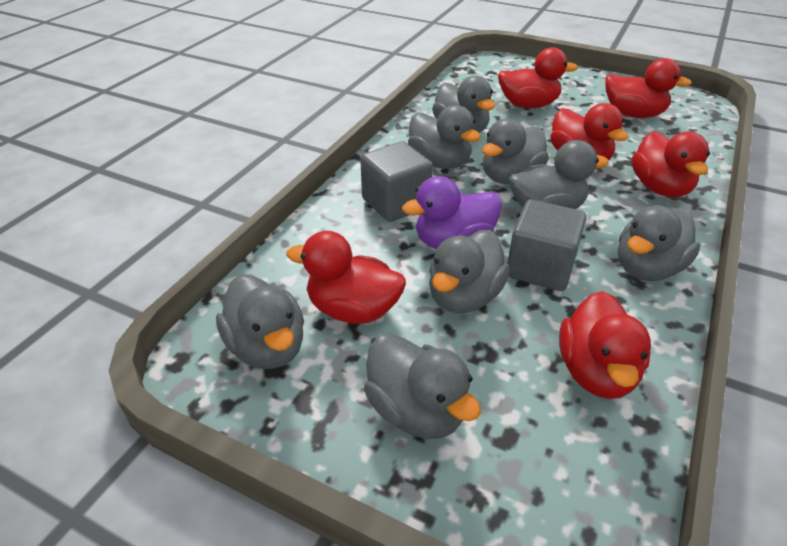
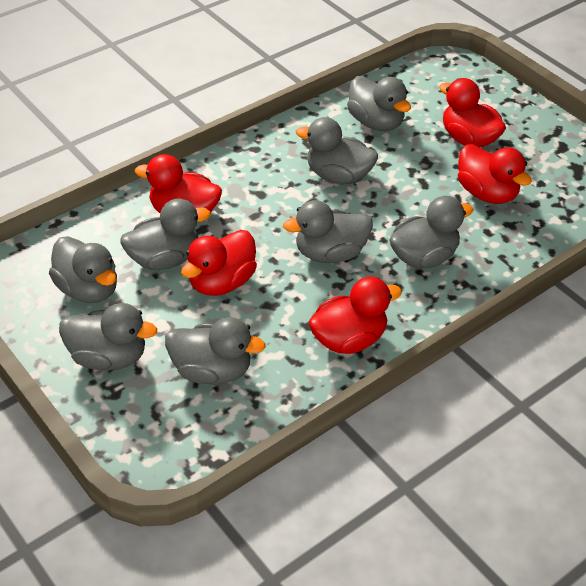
grey cube: 2 -> 0
purple duck: 1 -> 0
red duck: 6 -> 5

